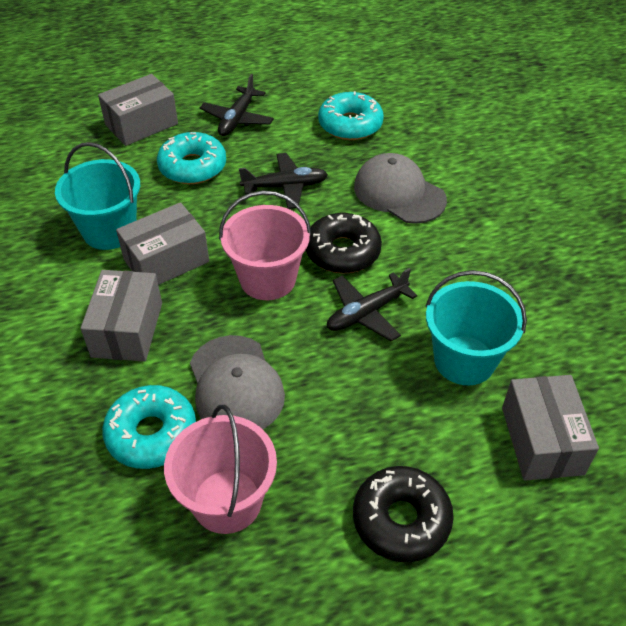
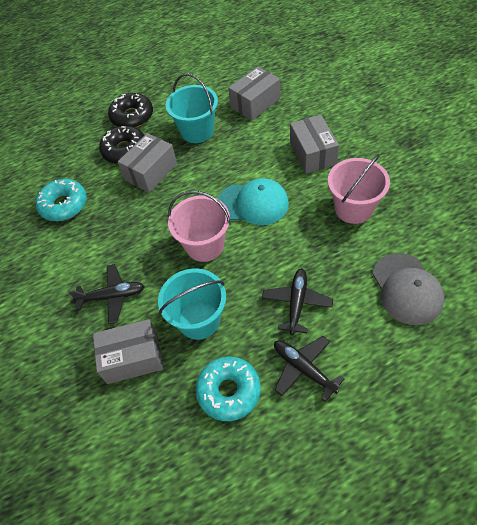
grey cap: 2 -> 1
turquoise cap: 0 -> 1
turquoise donut: 3 -> 2

